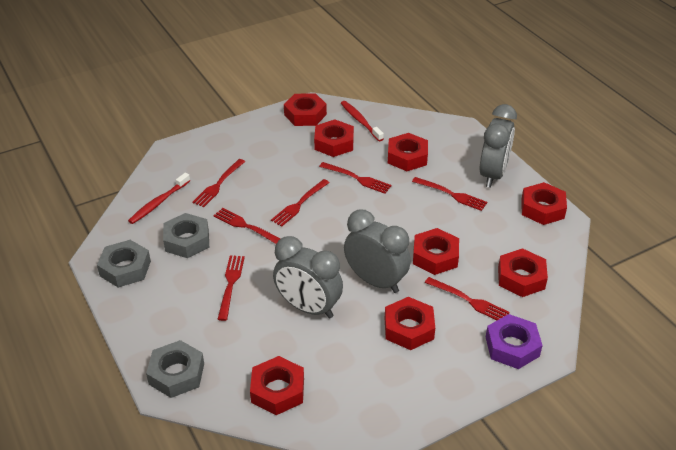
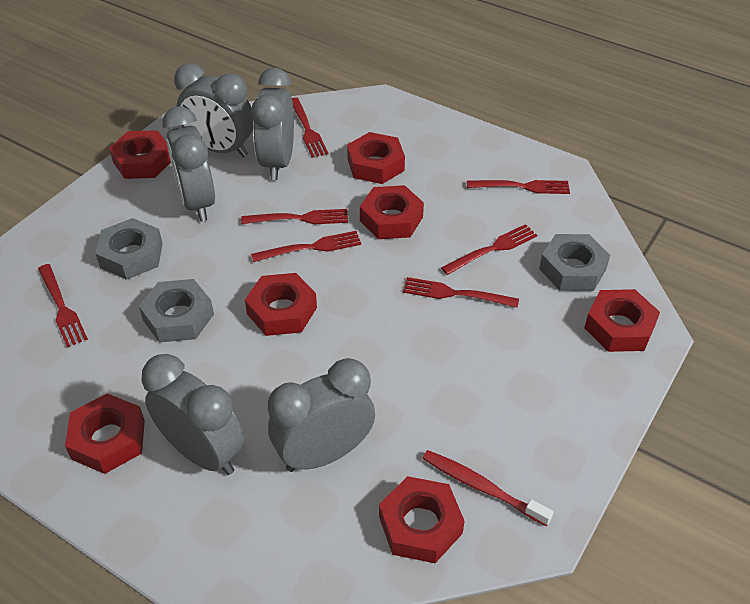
grey clock: 3 -> 5
purple nut: 1 -> 0
red nut: 8 -> 7
red toothbrush: 2 -> 1

